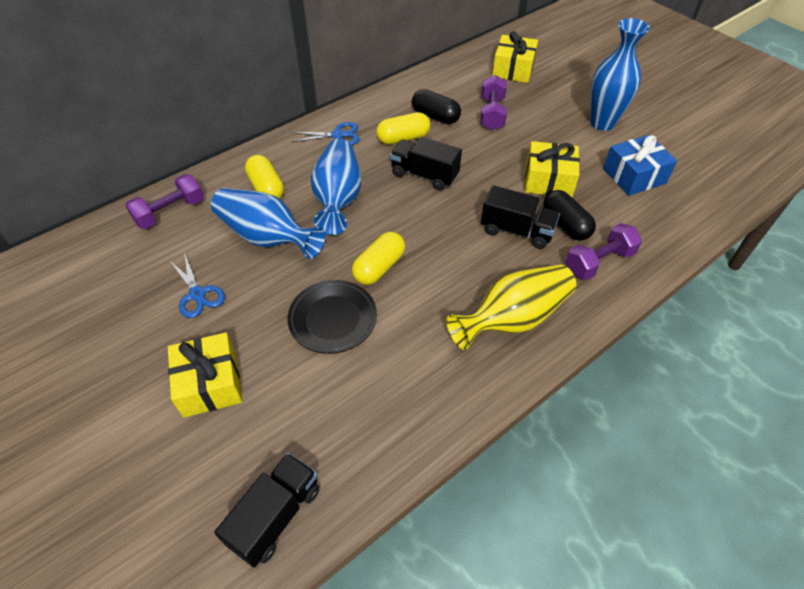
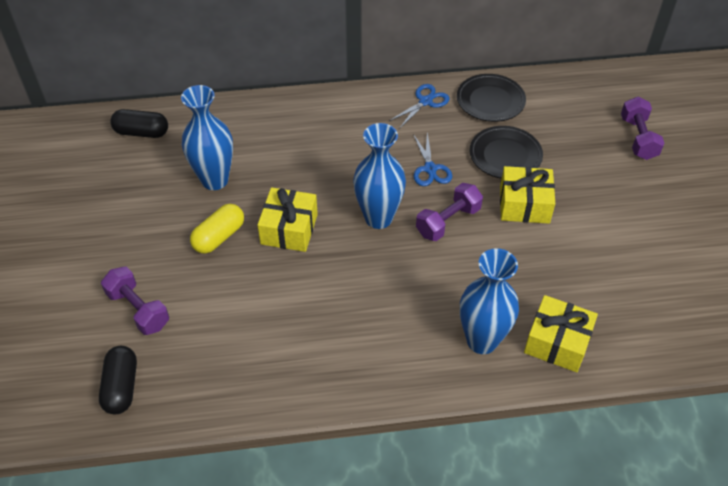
black plate: 1 -> 2
black truck: 3 -> 0
blue gift: 1 -> 0
yellow capsule: 3 -> 1
yellow vase: 1 -> 0

